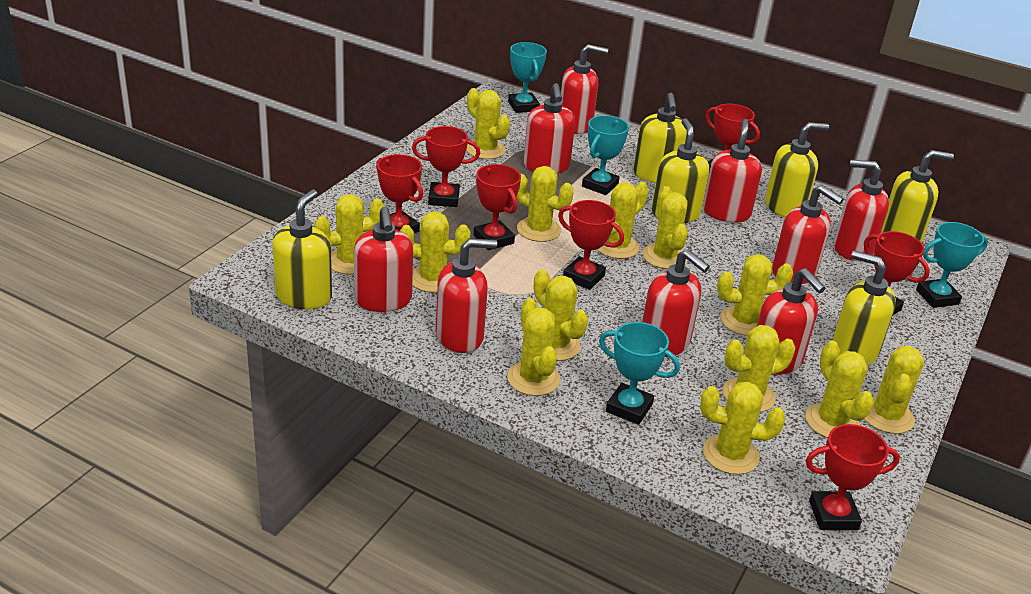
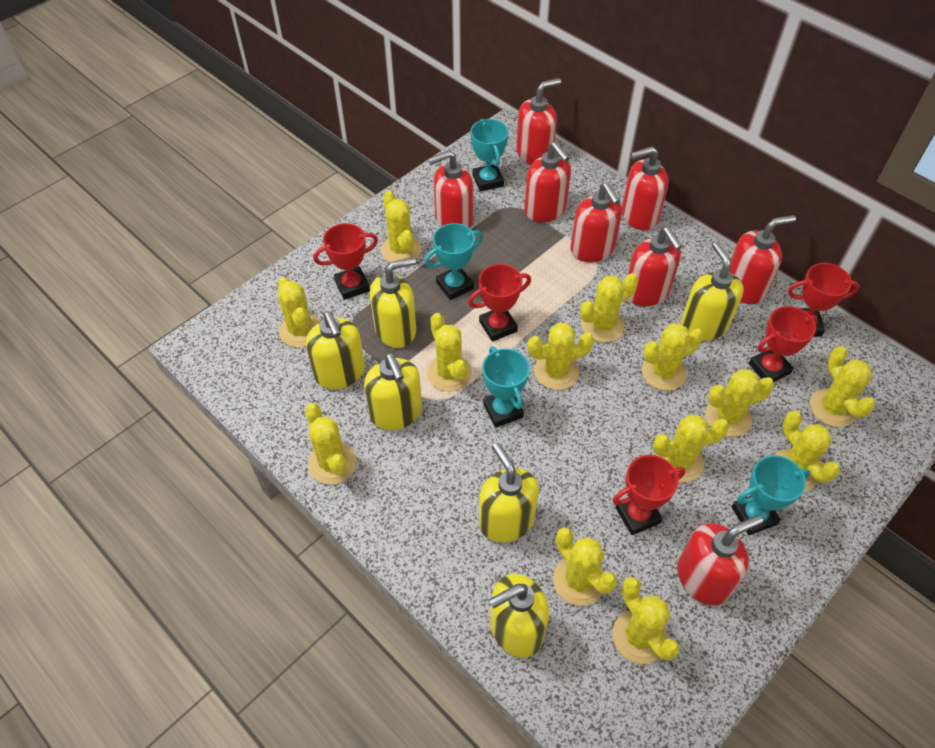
red soap dispenser: 9 -> 8
red trophy: 7 -> 5

